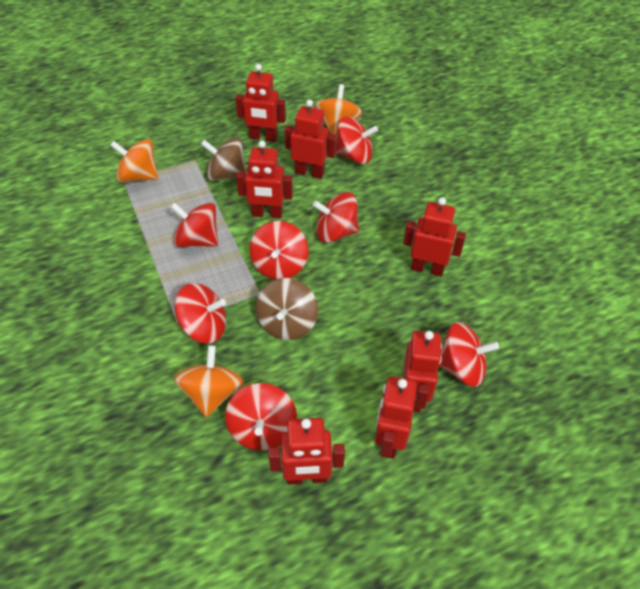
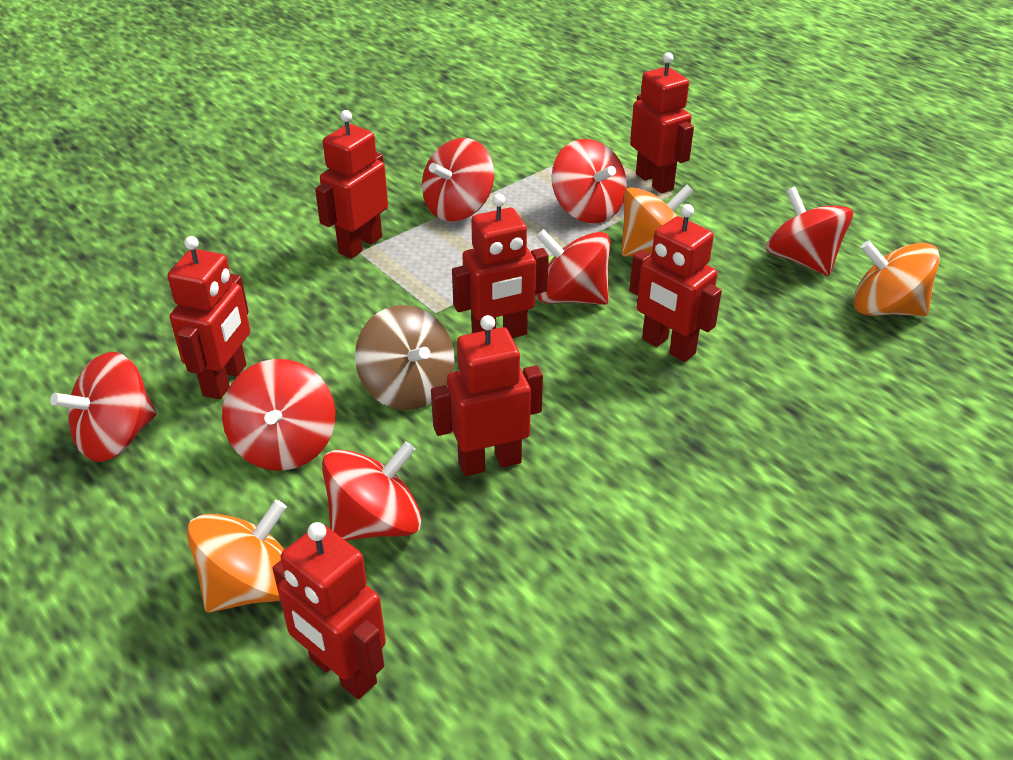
brown spinning top: 2 -> 1

